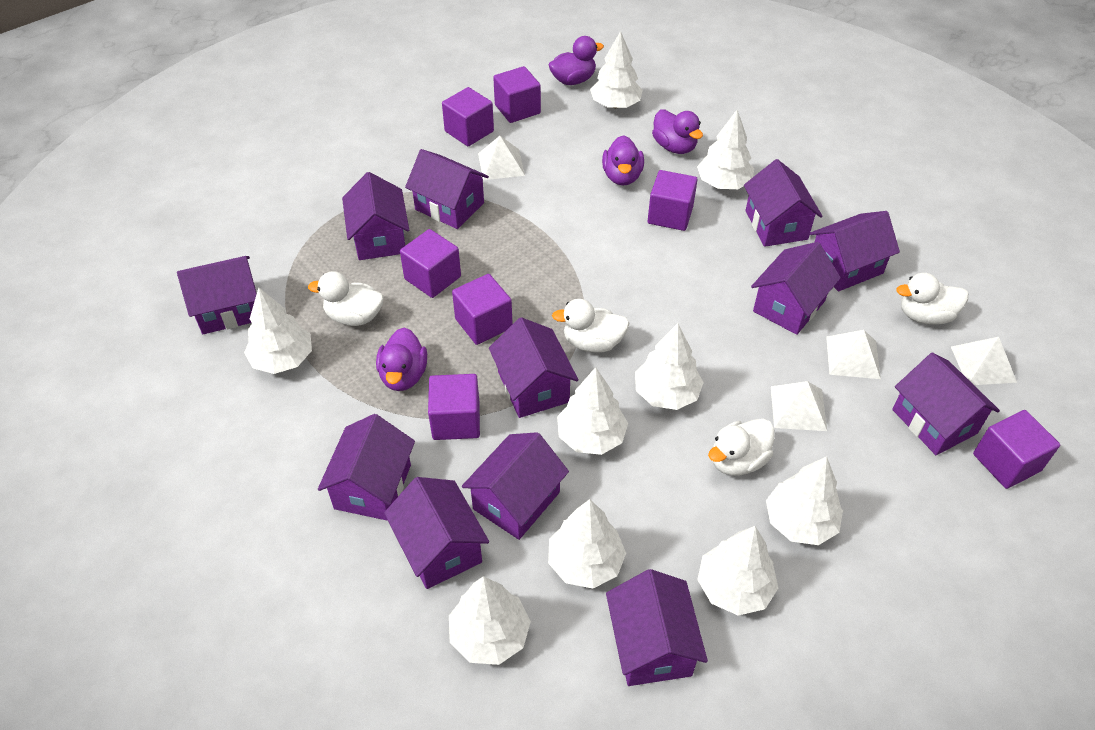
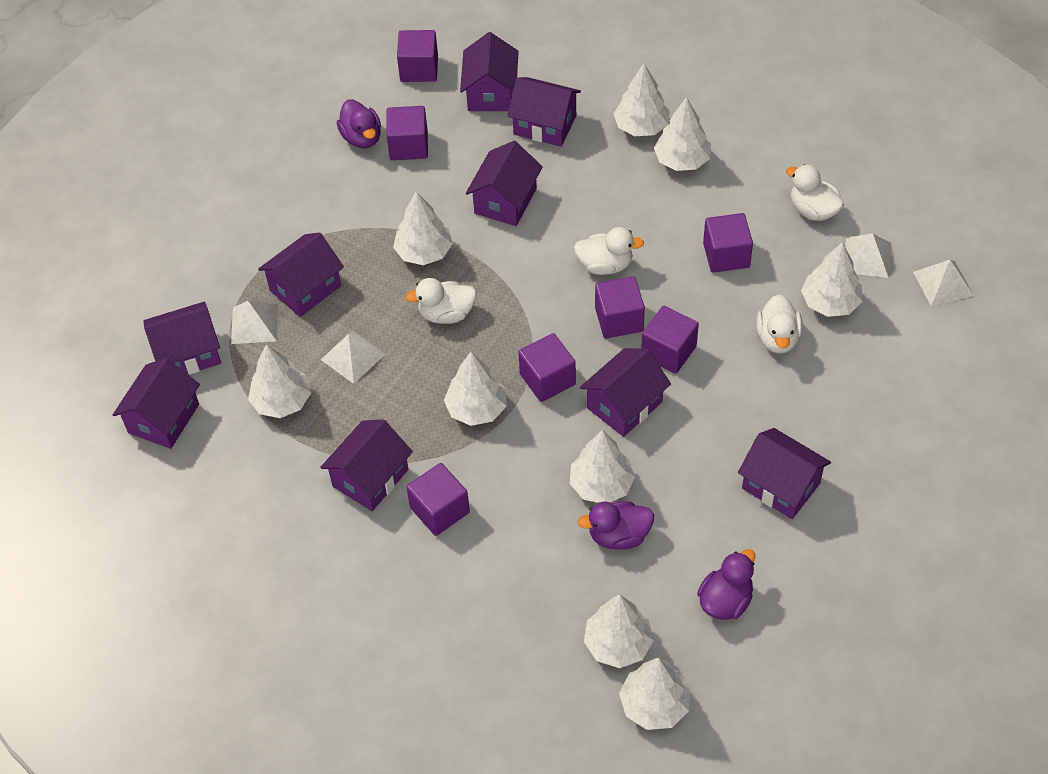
purple duck: 4 -> 3
purple house: 12 -> 9

